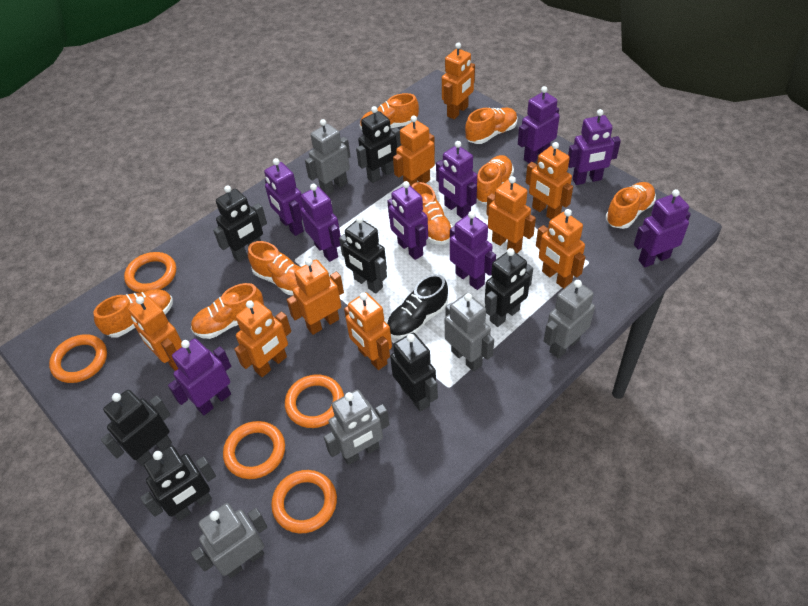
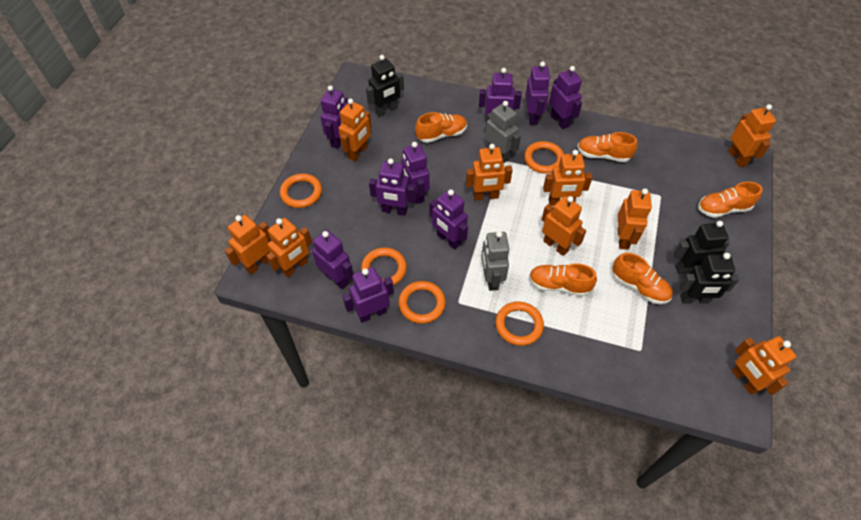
black robot: 7 -> 3
black shoe: 1 -> 0
grey robot: 5 -> 2
orange shoe: 8 -> 5

